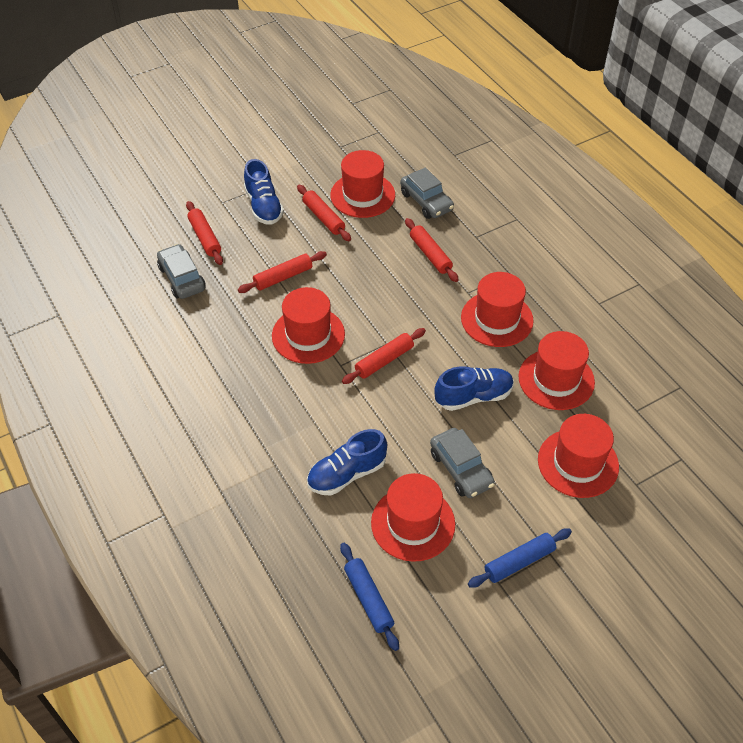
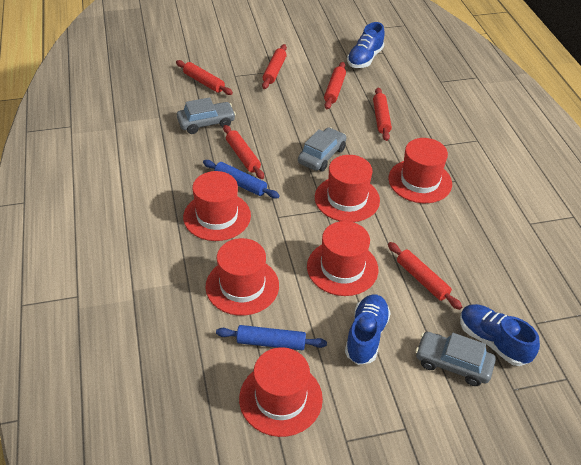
red rolling pin: 5 -> 6

